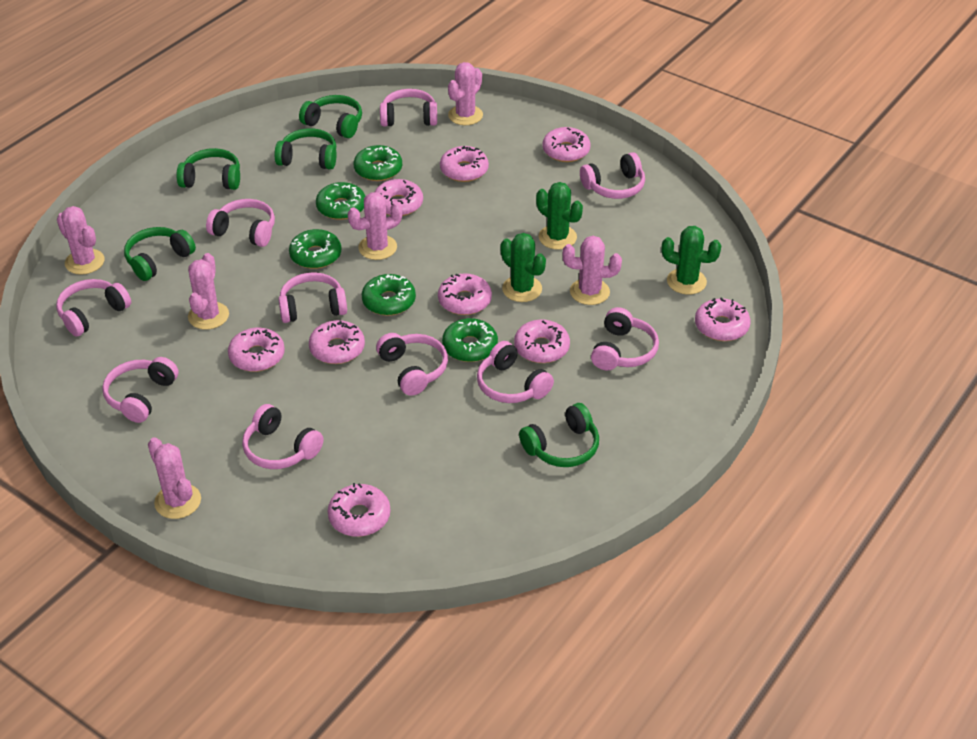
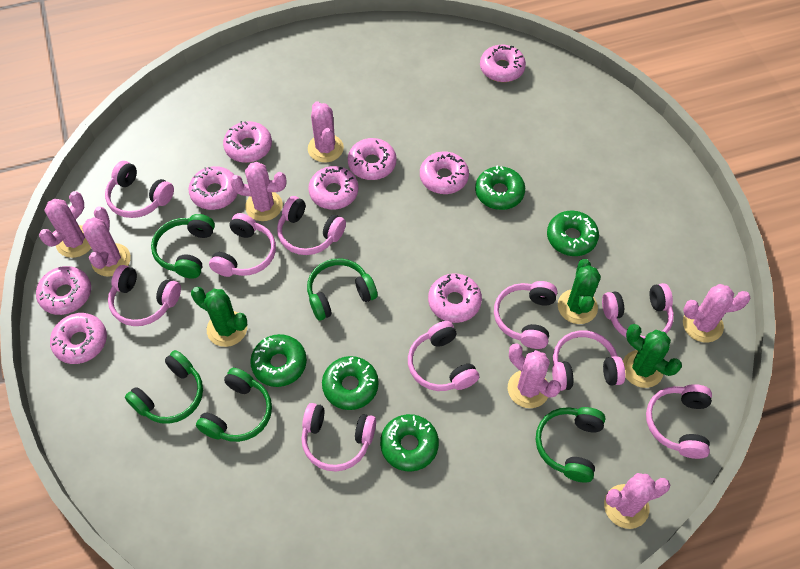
pink cactus: 6 -> 7

